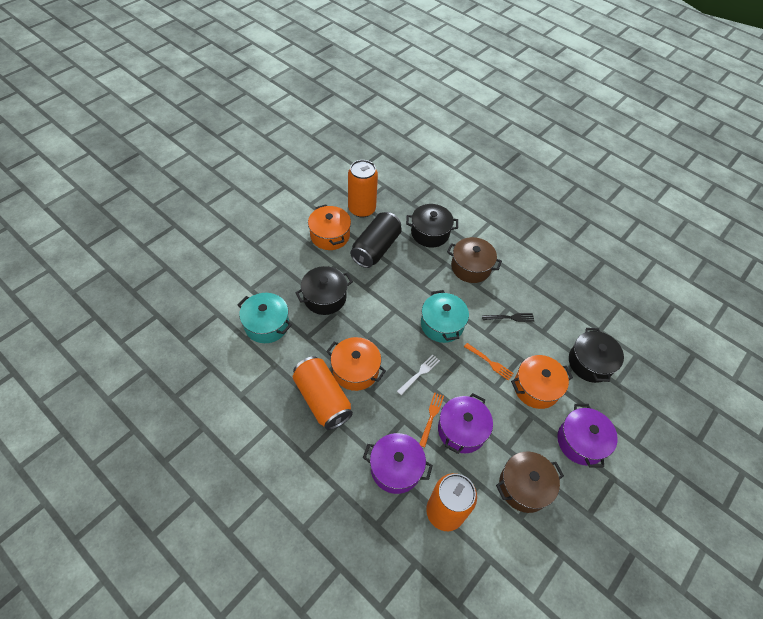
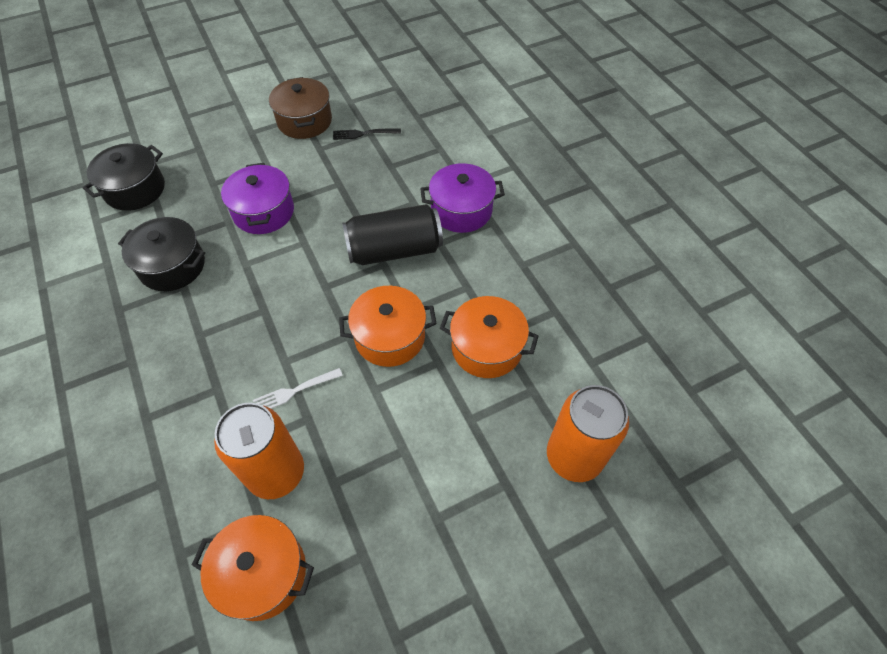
black pot: 3 -> 2
brown pot: 2 -> 1
orange can: 3 -> 2
orange fork: 2 -> 0
purple pot: 3 -> 2
turquoise pot: 2 -> 0

